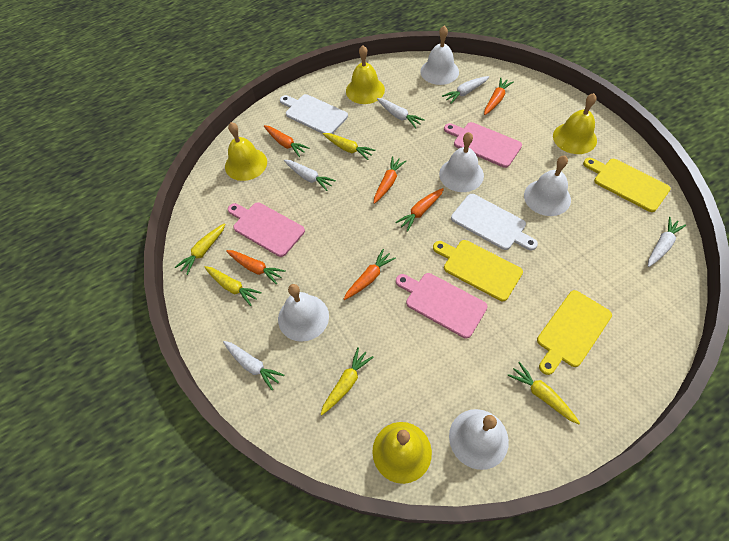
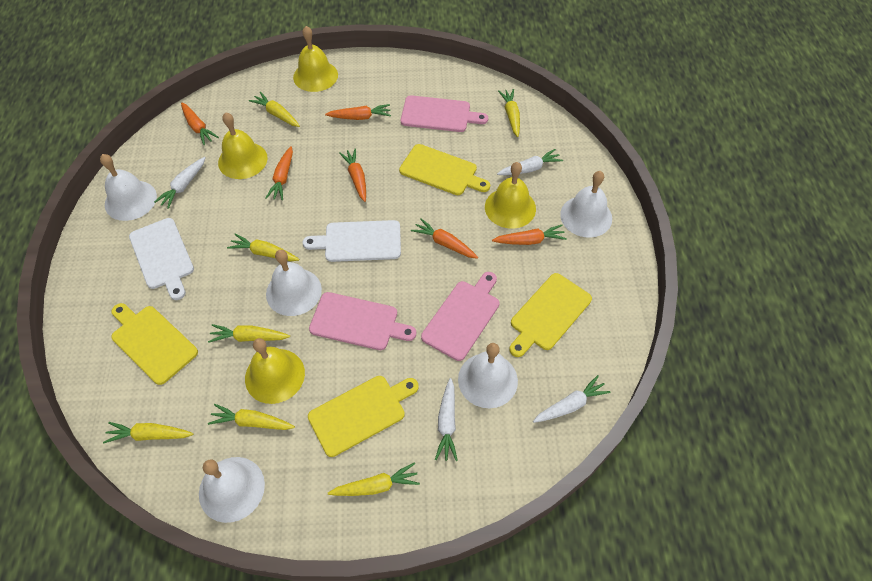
white carrot: 5 -> 4
yellow carrot: 5 -> 7
yellow cutting board: 3 -> 4

